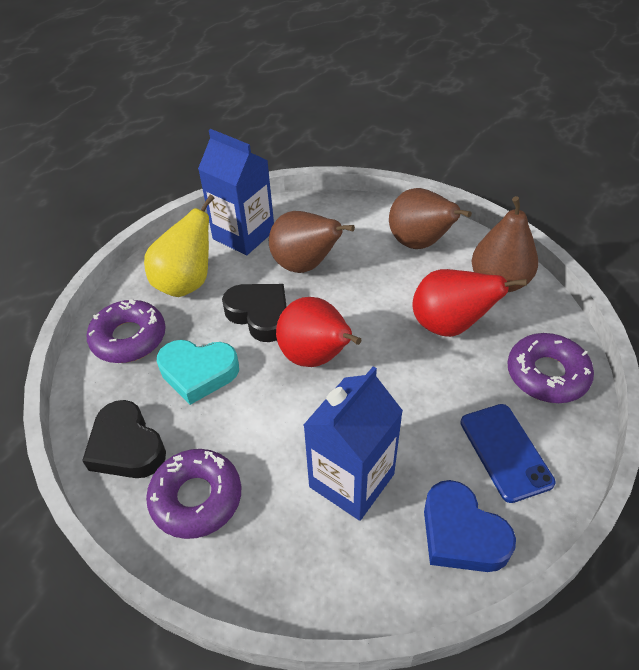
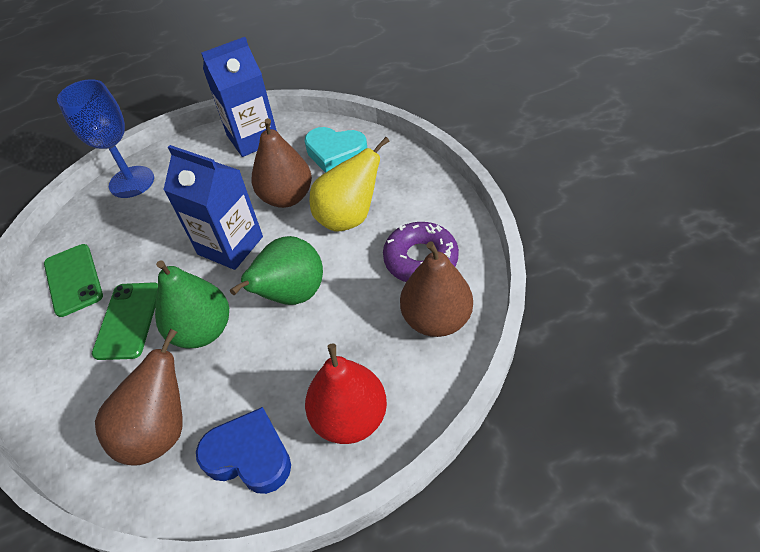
black heart: 2 -> 0
blue goblet: 0 -> 1
blue phone: 1 -> 0
green pear: 0 -> 2
green phone: 0 -> 2
purple donut: 3 -> 1
red pear: 2 -> 1

